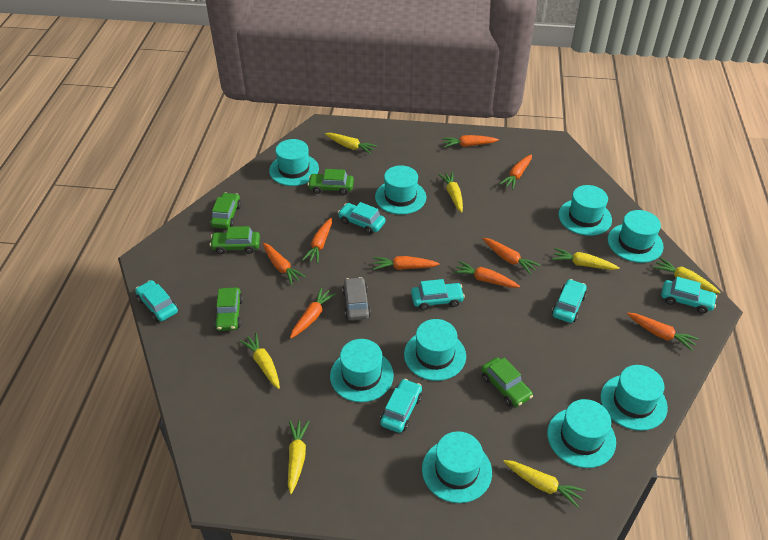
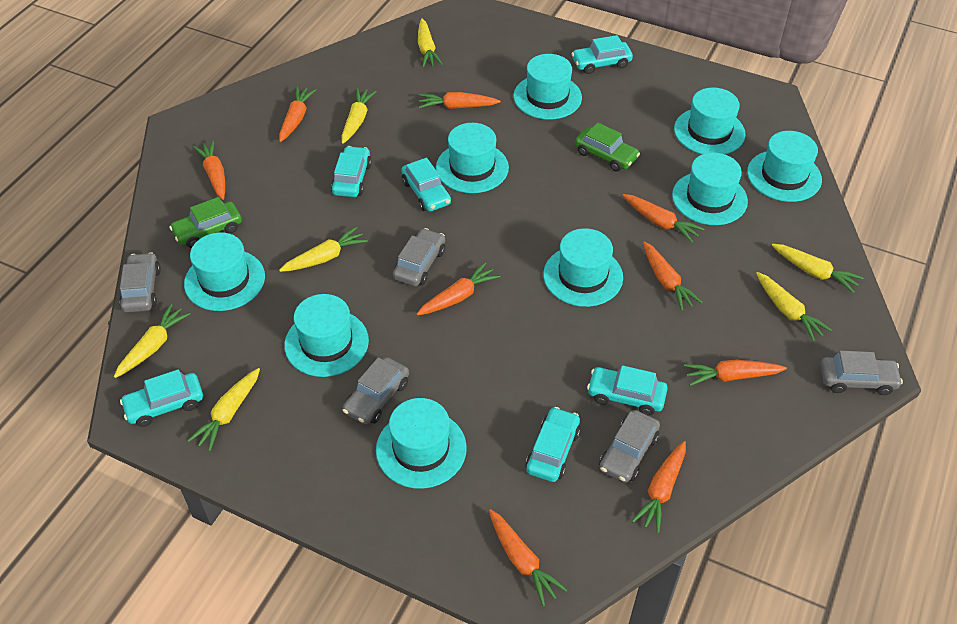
green car: 5 -> 2
grey car: 1 -> 5

